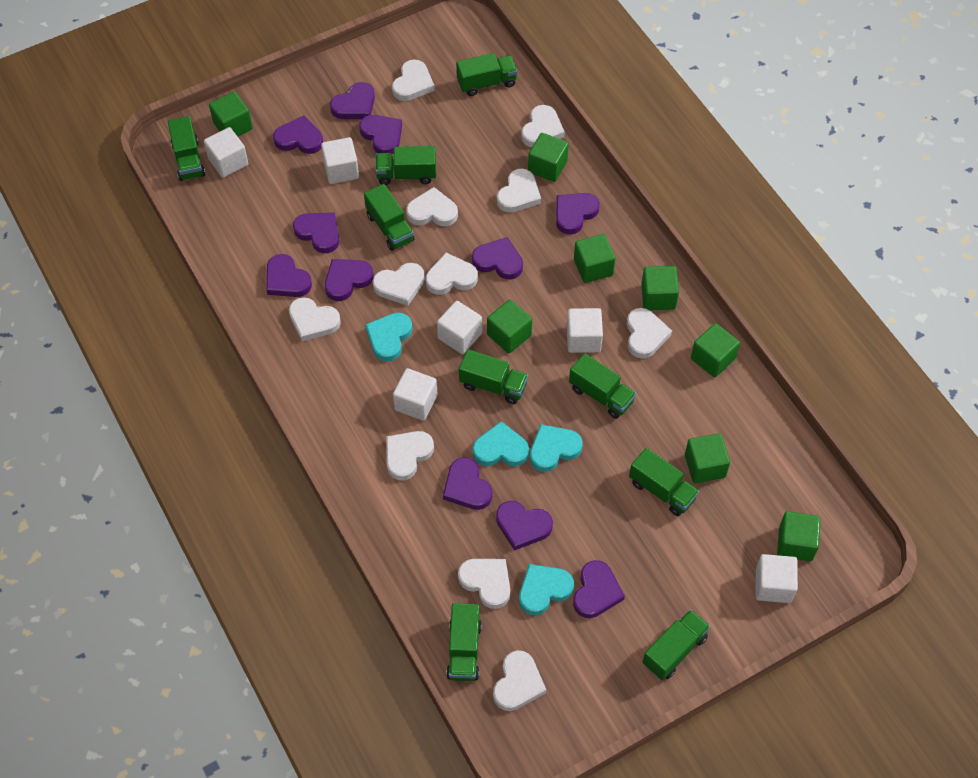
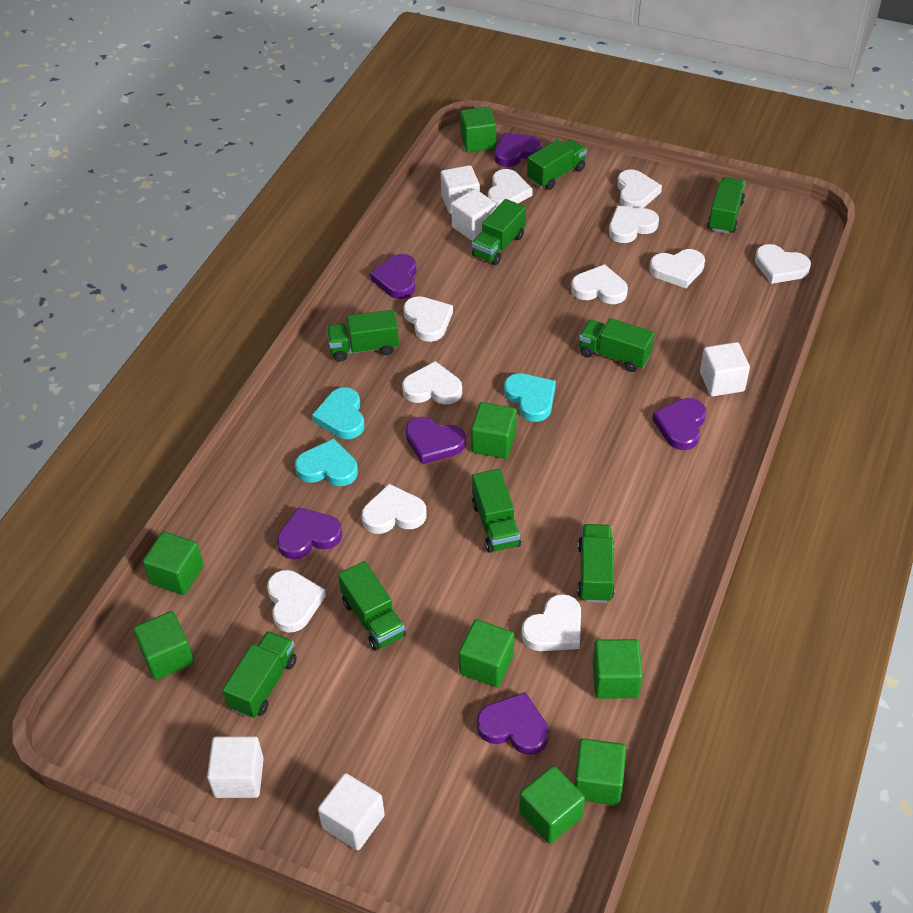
purple heart: 11 -> 6
turquoise heart: 4 -> 3
white cube: 6 -> 5

